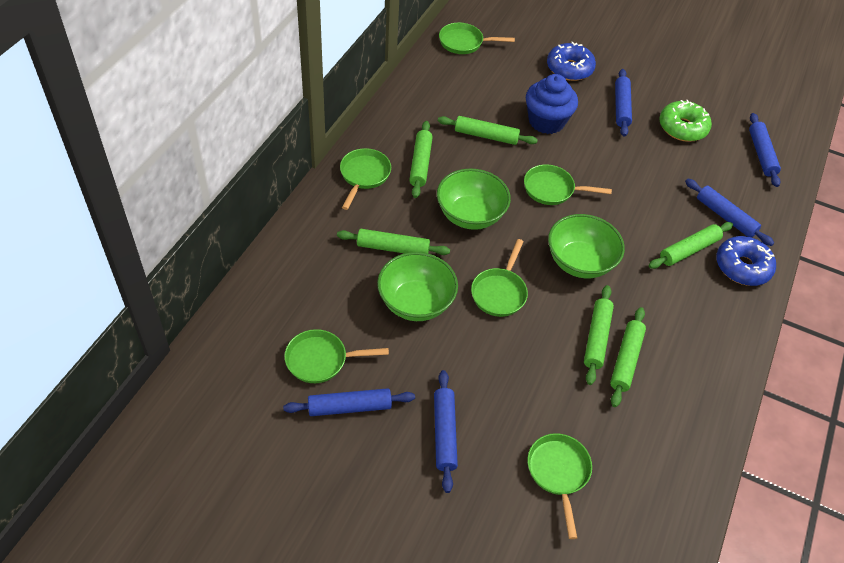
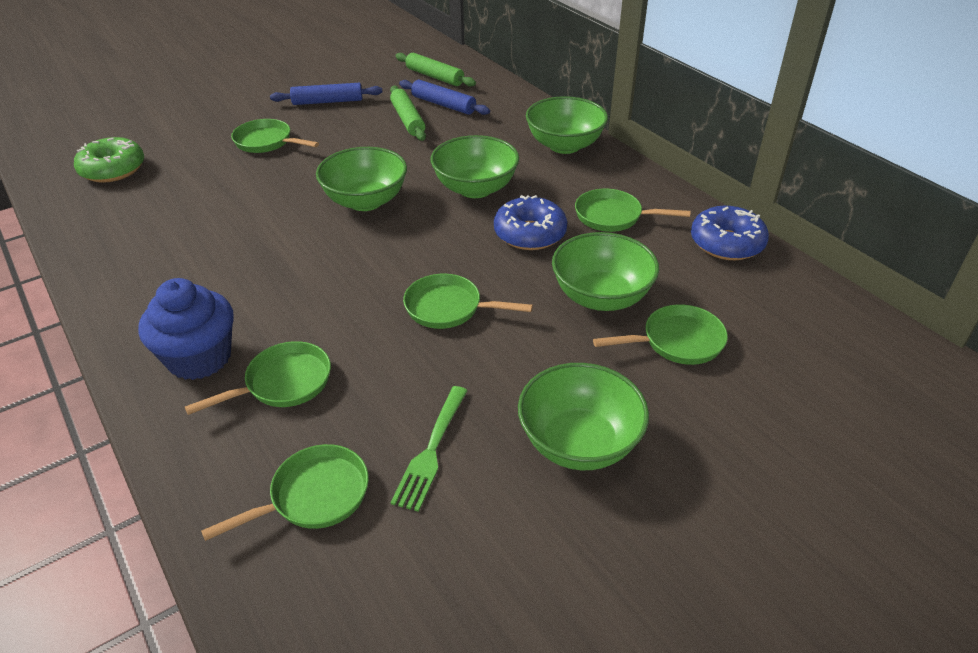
blue rolling pin: 5 -> 2
green bowl: 3 -> 5
green fork: 0 -> 1
green rolling pin: 6 -> 2

